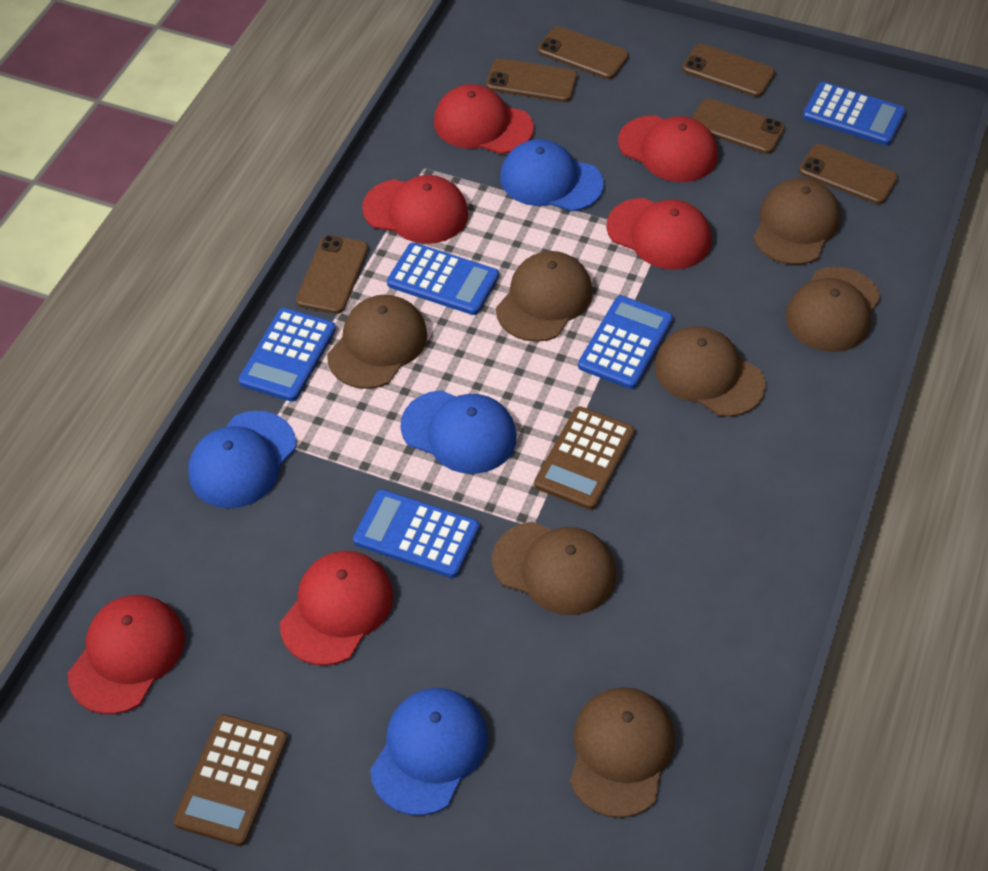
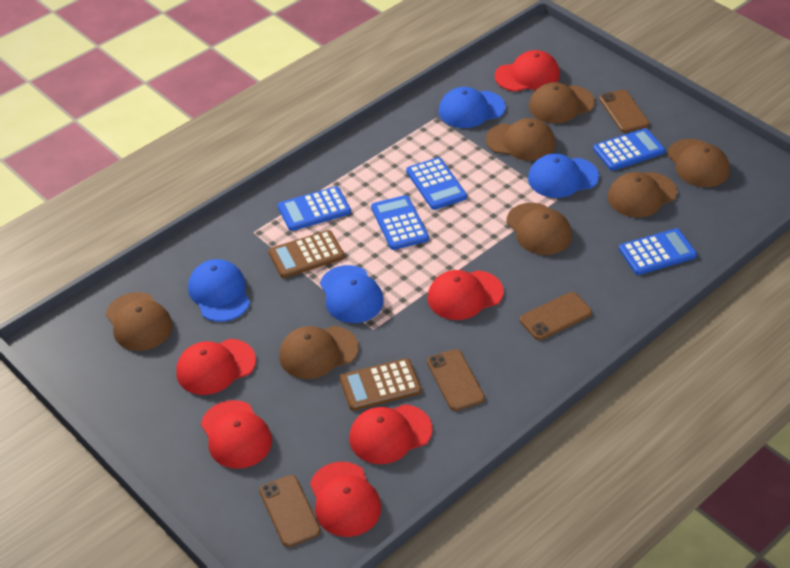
brown phone: 6 -> 4

